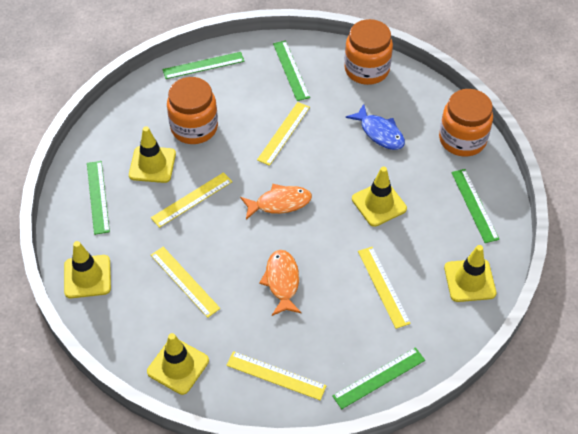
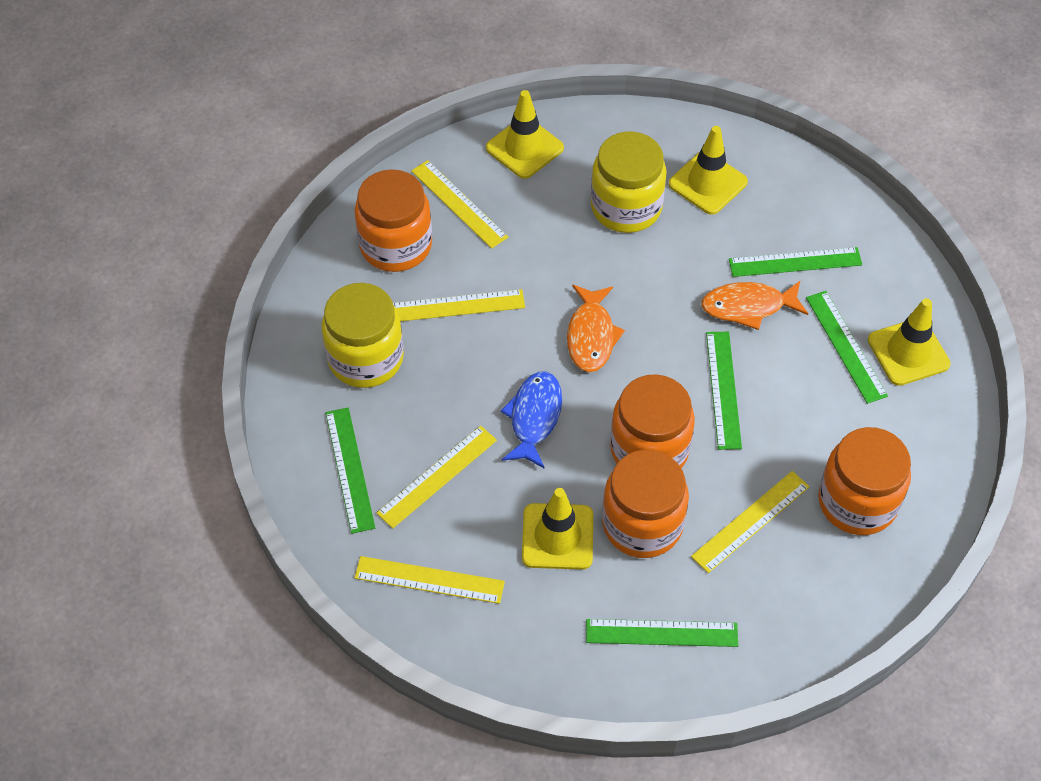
orange jar: 3 -> 4
yellow jar: 0 -> 2
yellow traffic cone: 5 -> 4

